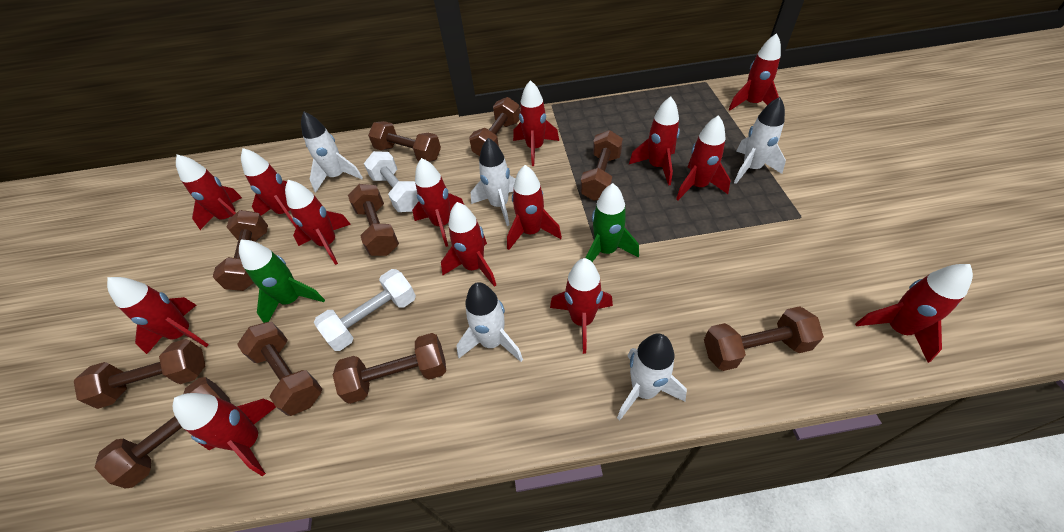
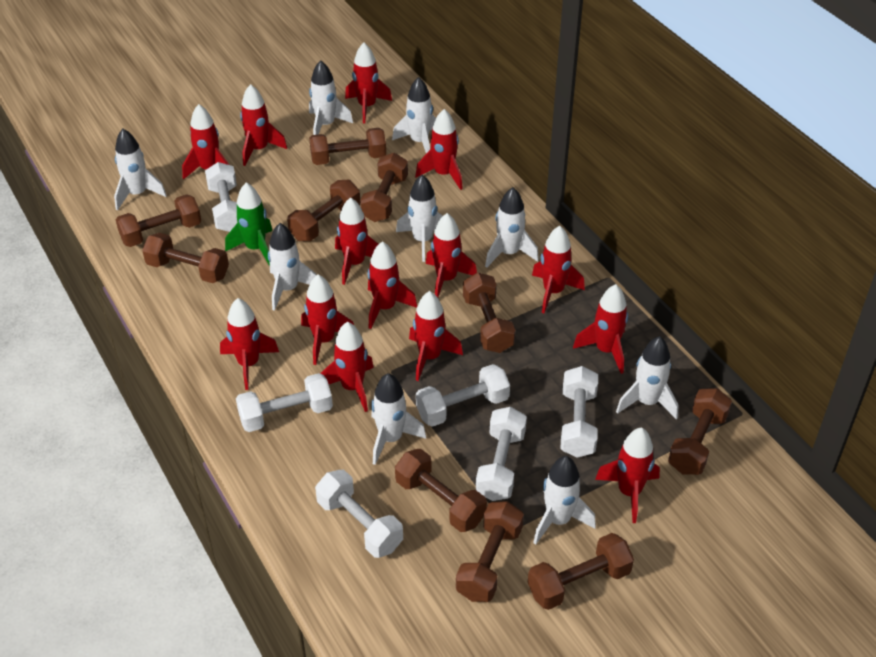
green rocket: 2 -> 1
white dumbbell: 2 -> 6
white rocket: 5 -> 9

